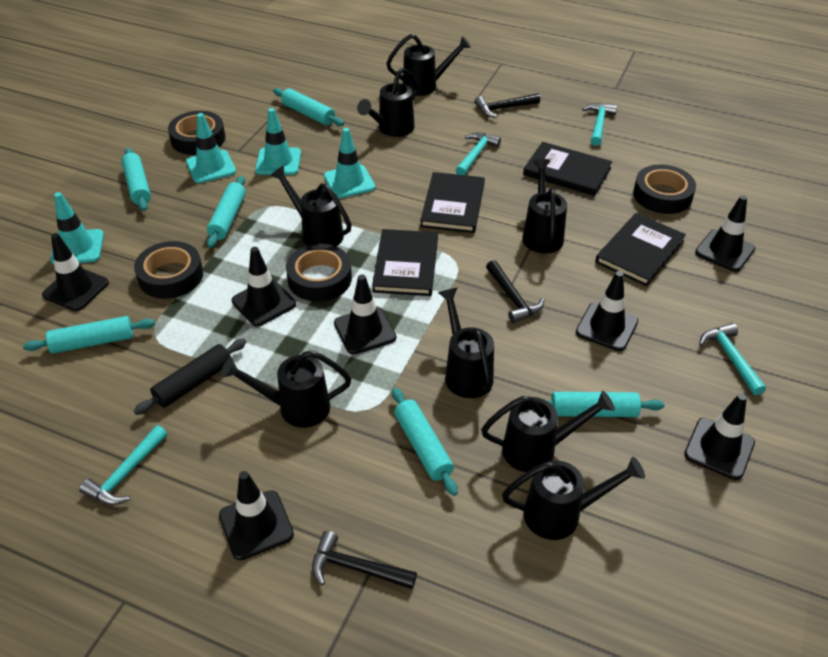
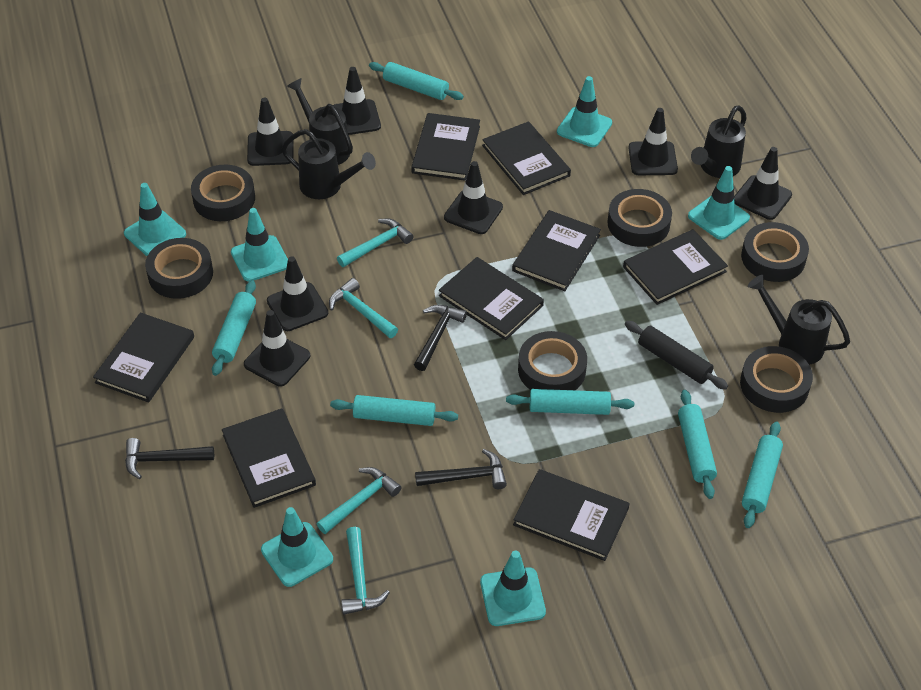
black book: 4 -> 8
black tape: 4 -> 6
black watering can: 8 -> 4
turquoise traffic cone: 4 -> 6

